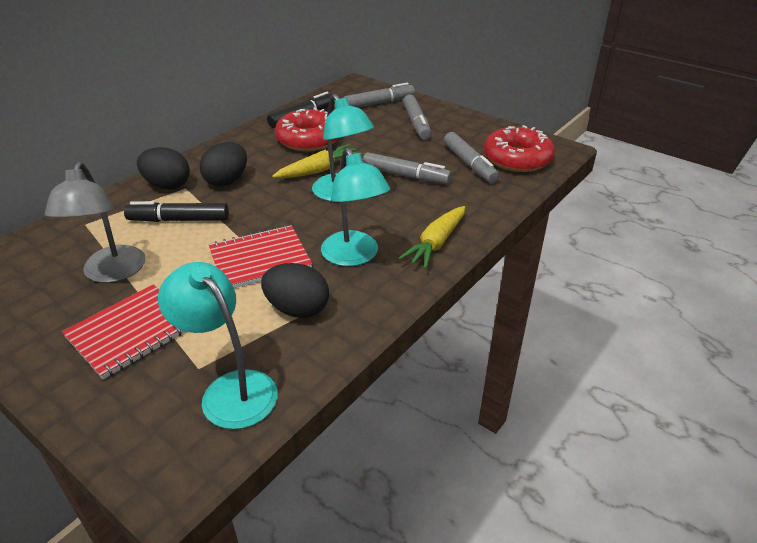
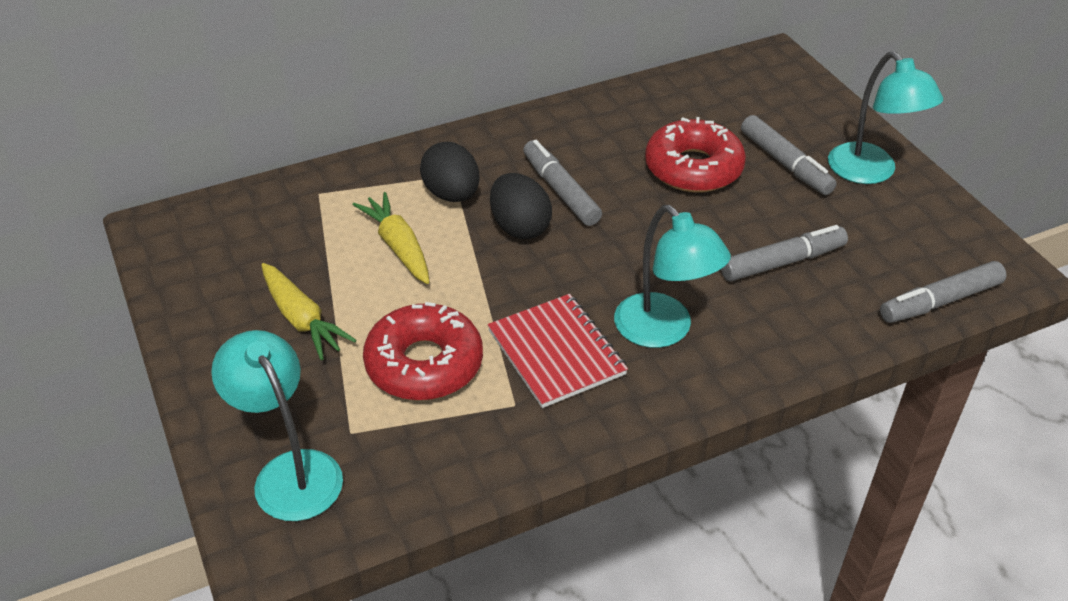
black egg: 3 -> 2
black marker: 2 -> 0
grey lamp: 1 -> 0
red notebook: 2 -> 1

